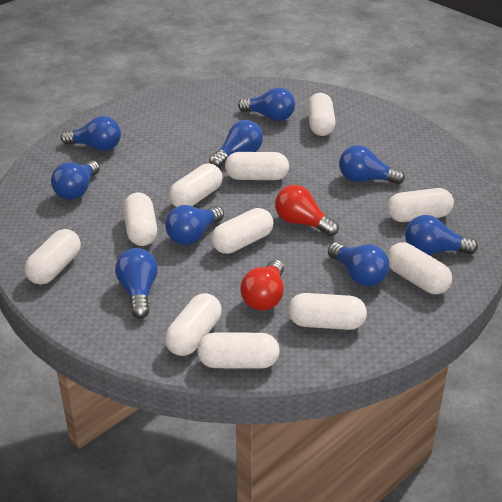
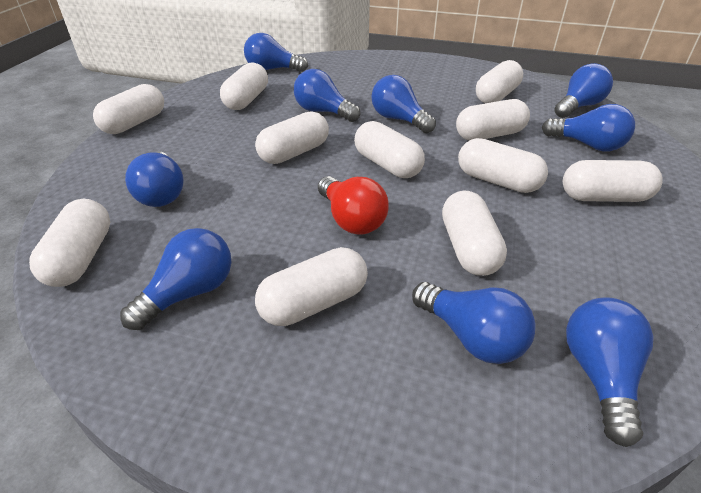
red light bulb: 2 -> 1

